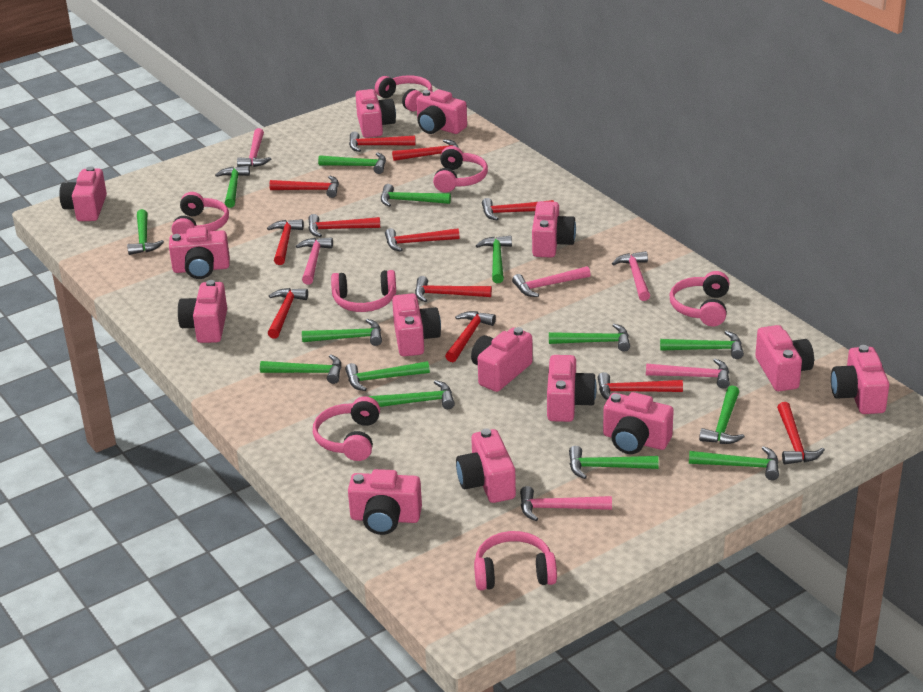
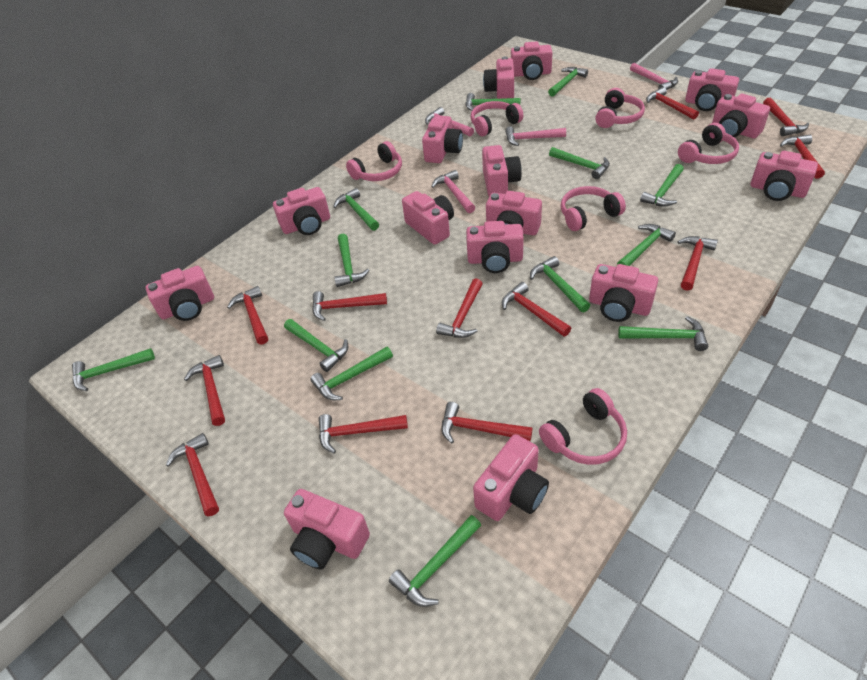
green hammer: 14 -> 13
pink camera: 14 -> 15
pink hammer: 6 -> 4
pink headphones: 7 -> 6

